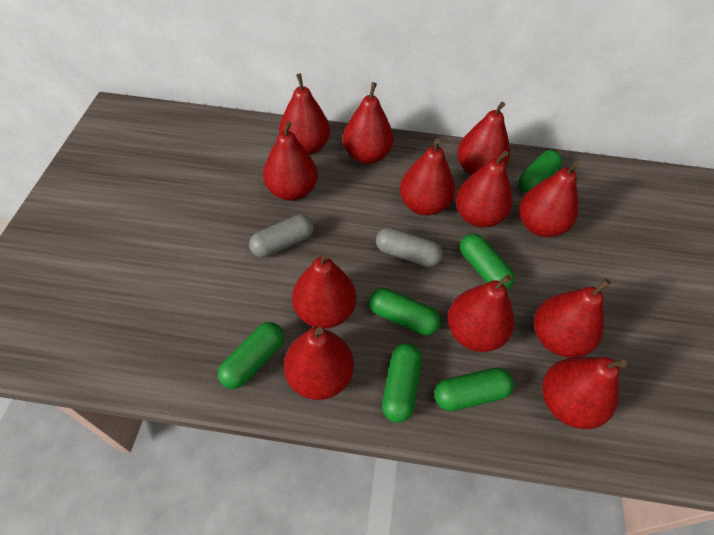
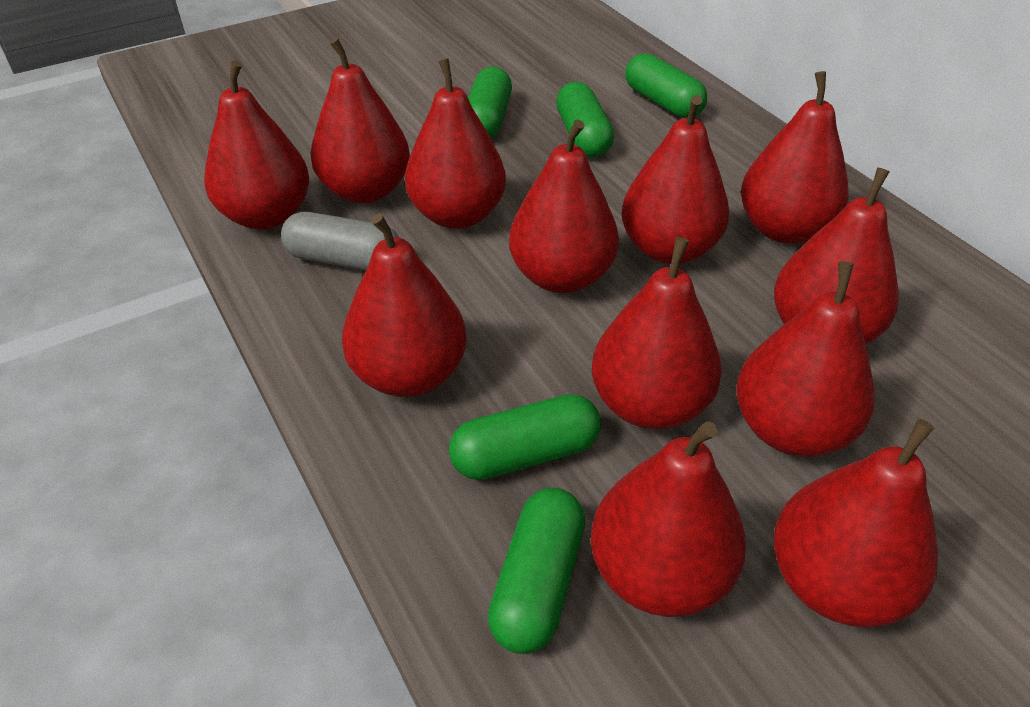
green capsule: 6 -> 5
grey capsule: 2 -> 1

